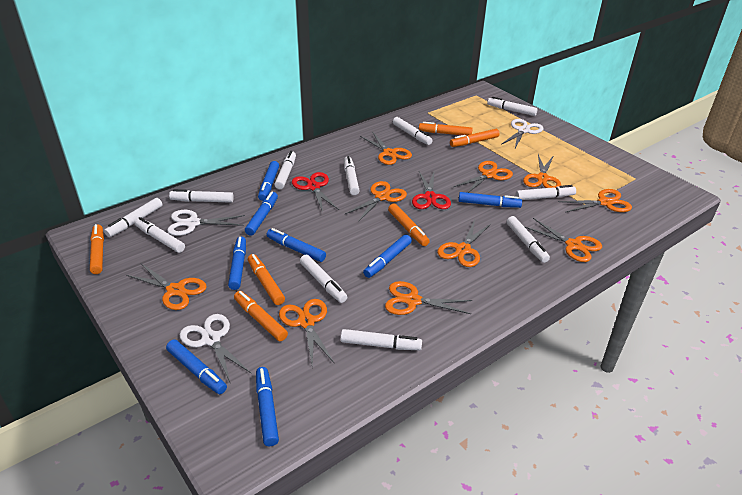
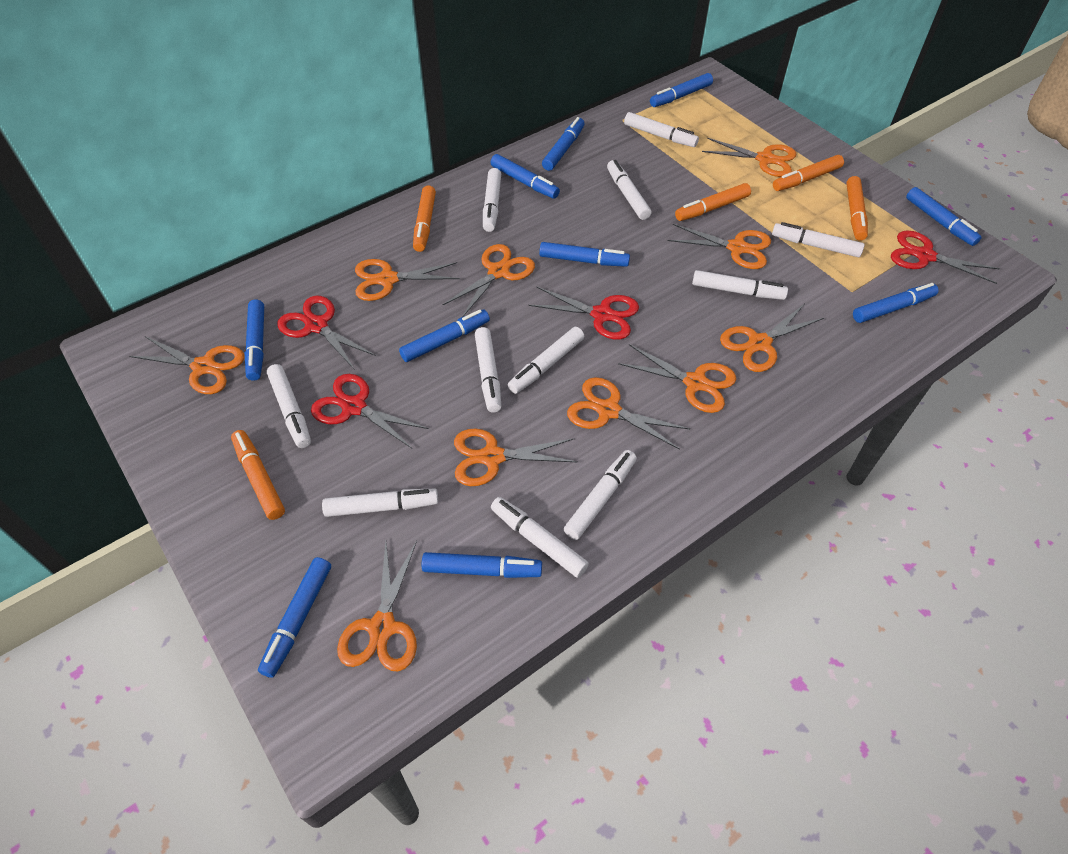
blue marker: 8 -> 10
orange marker: 6 -> 5
red scissors: 2 -> 4
white scissors: 3 -> 0

